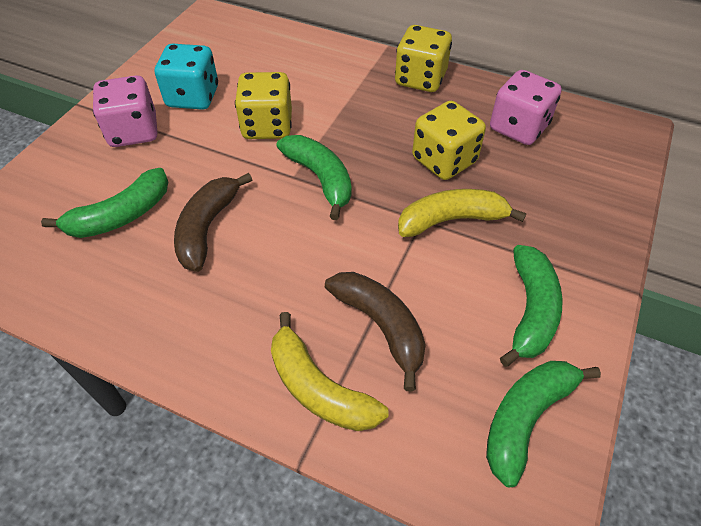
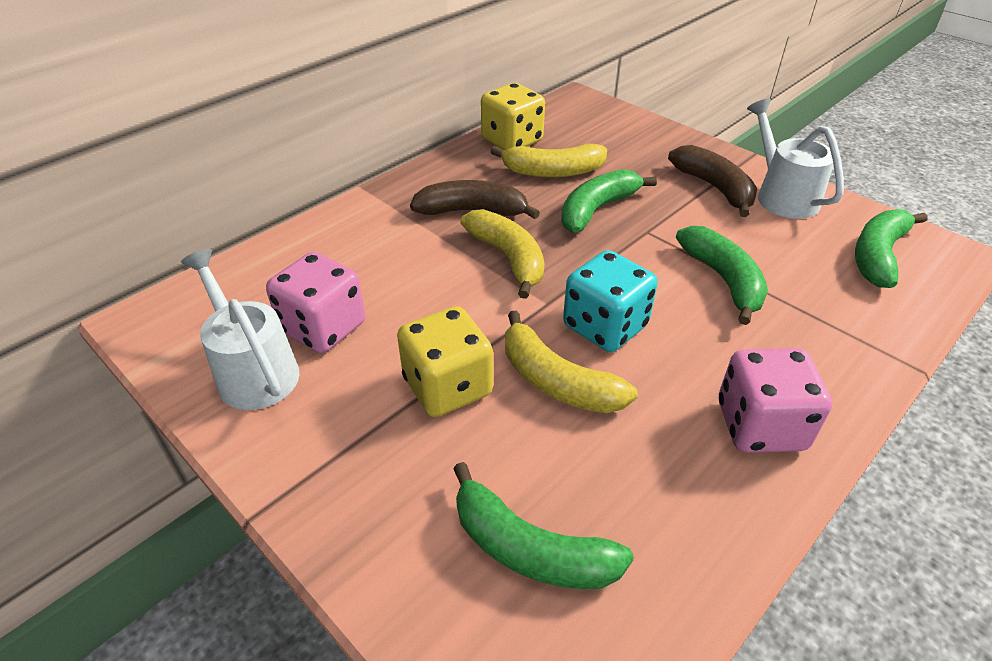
white watering can: 0 -> 2
yellow banana: 2 -> 3
yellow dice: 3 -> 2

